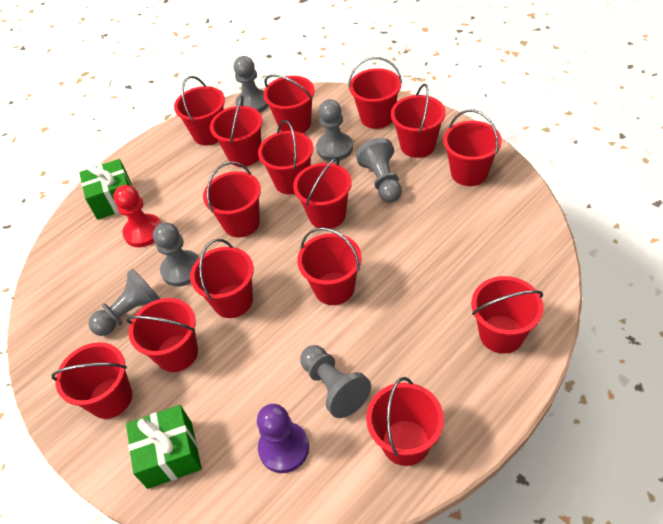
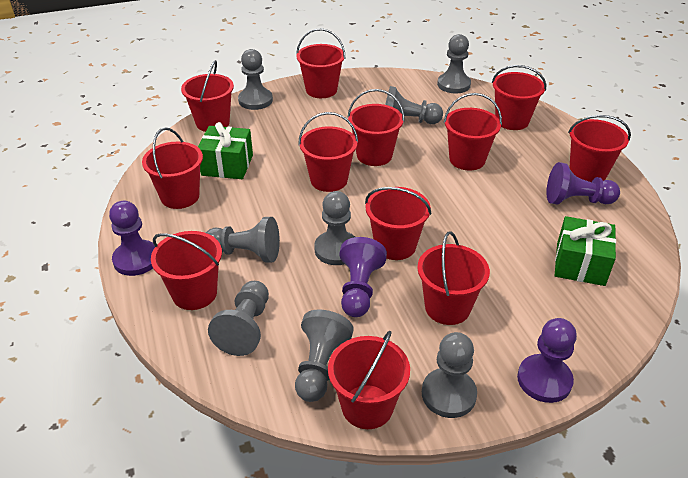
grey pawn: 6 -> 8
purple pawn: 1 -> 4
red bucket: 15 -> 12
red pawn: 1 -> 0

